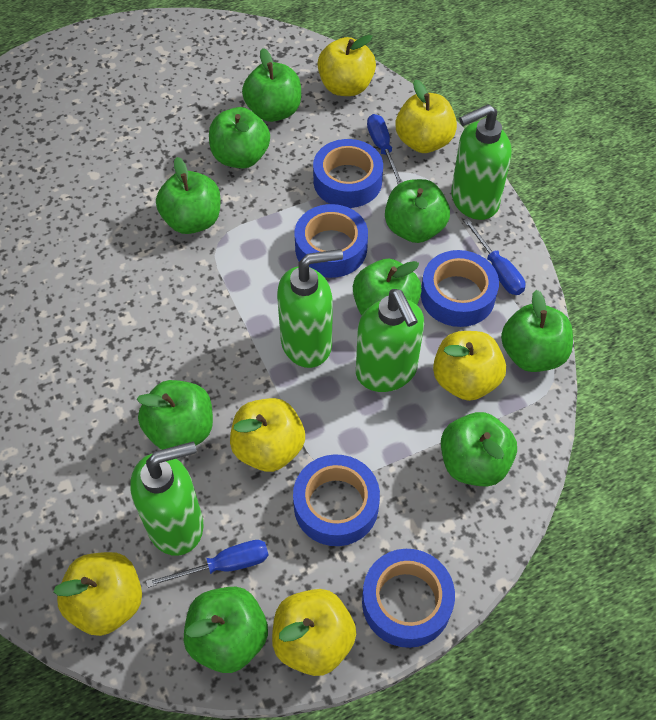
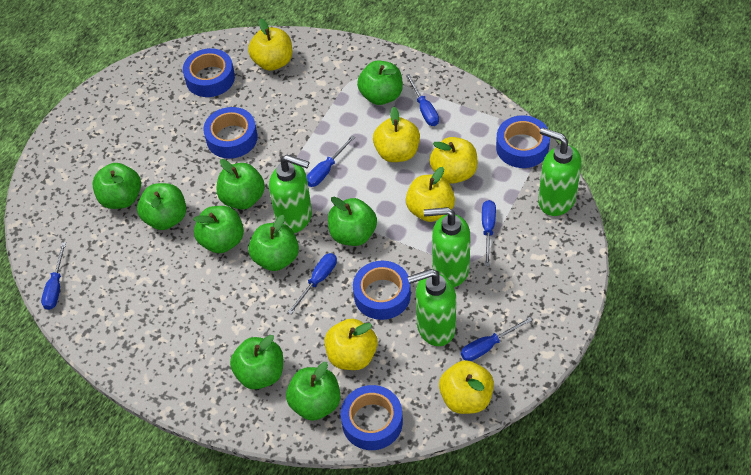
blue screwdriver: 3 -> 6

